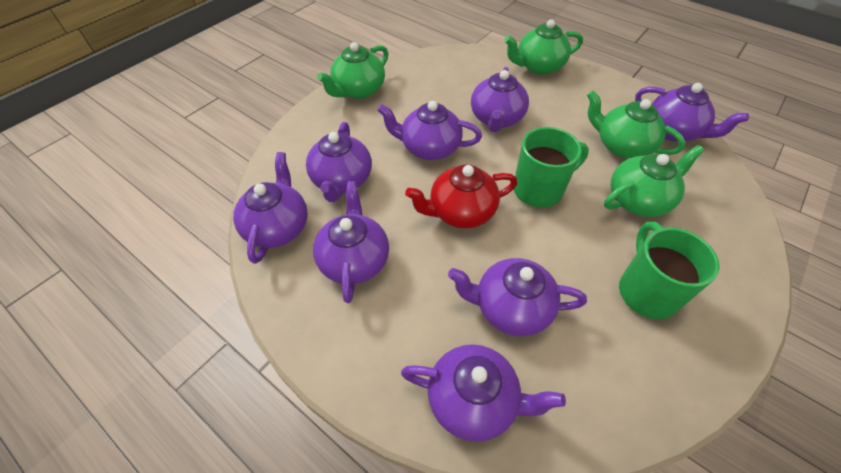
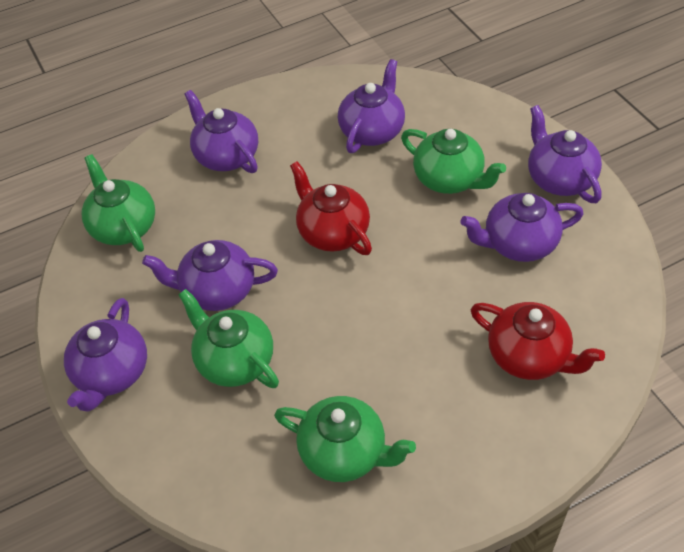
green mug: 2 -> 0
purple teapot: 8 -> 6
red teapot: 1 -> 2

